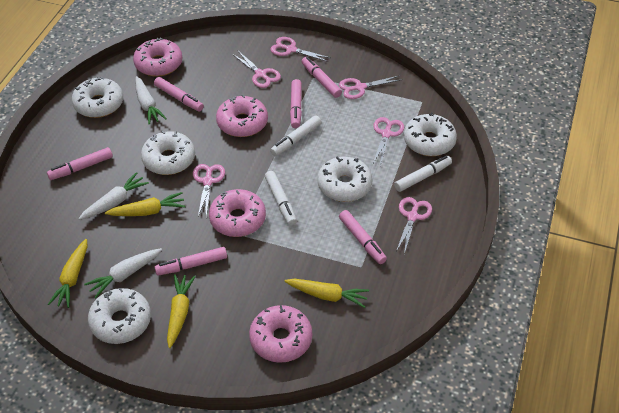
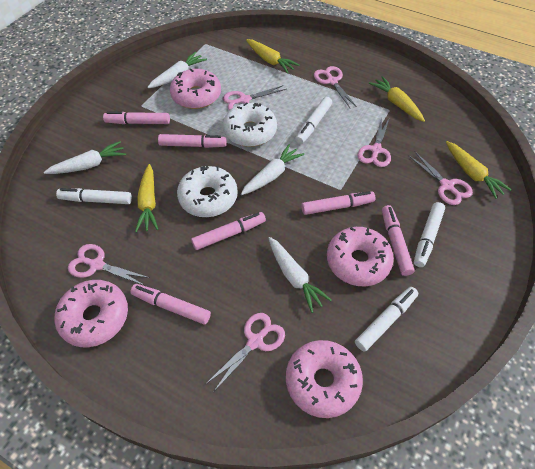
white carrot: 3 -> 4
white donut: 5 -> 2
white marker: 3 -> 4

